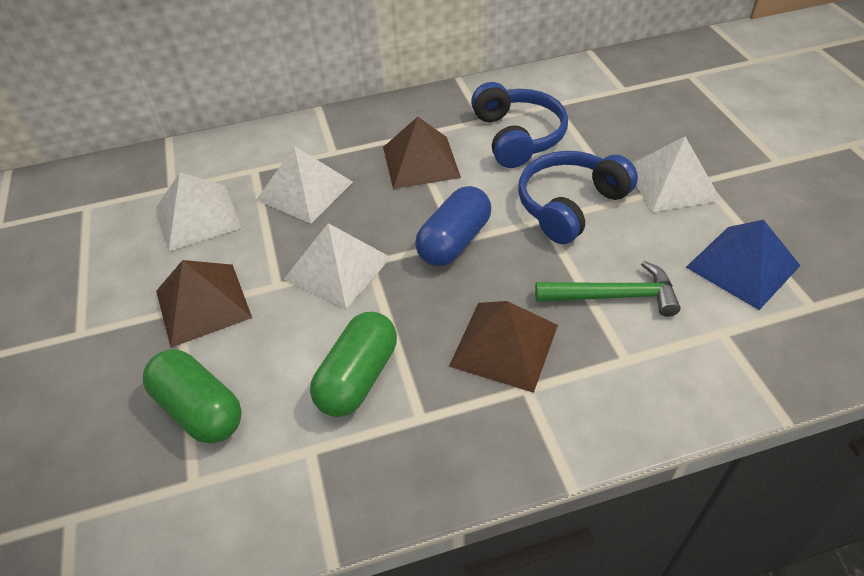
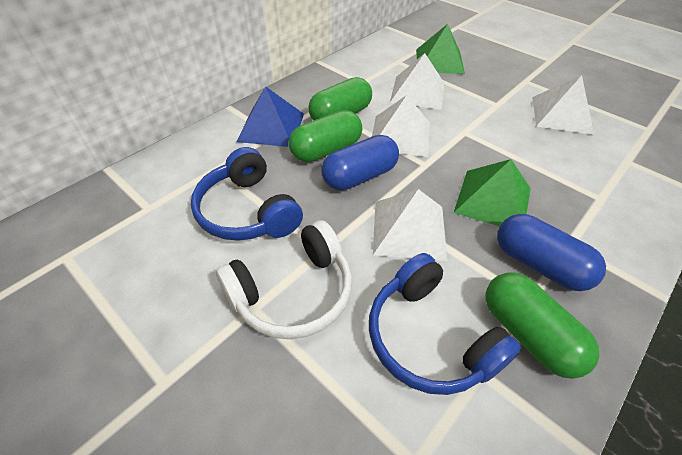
blue capsule: 1 -> 2
brown pyramid: 3 -> 0
green capsule: 2 -> 3
green hammer: 1 -> 0
green pyramid: 0 -> 2
white headphones: 0 -> 1

